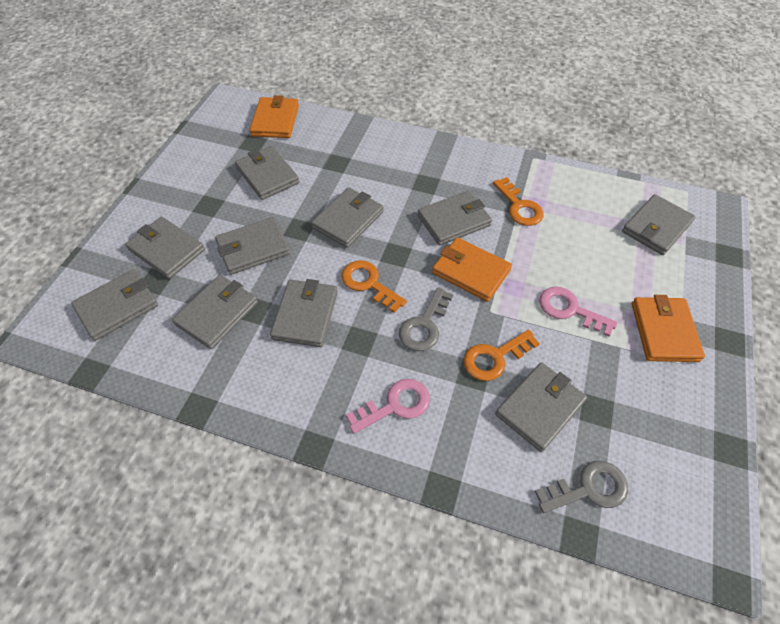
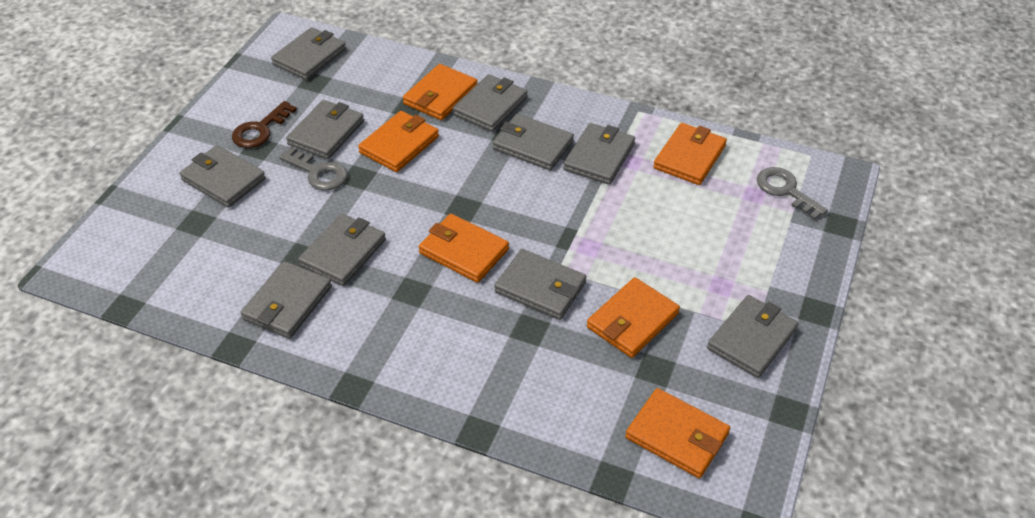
brown key: 0 -> 1
orange key: 3 -> 0
orange wallet: 3 -> 6
pink key: 2 -> 0

